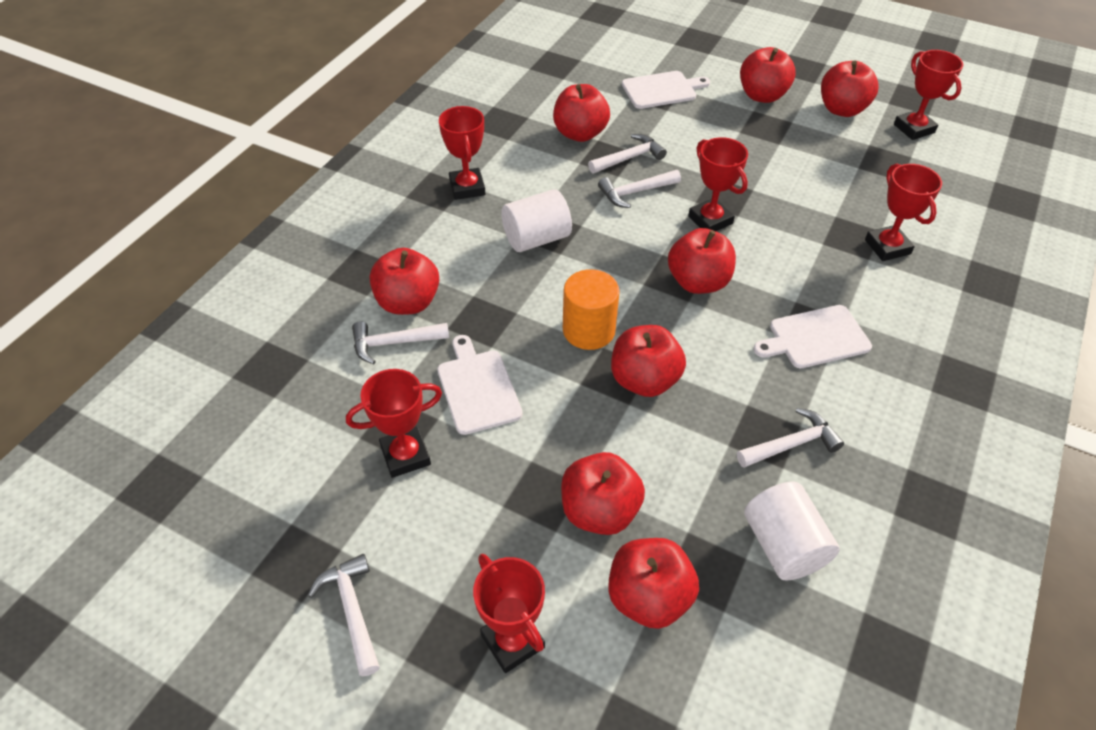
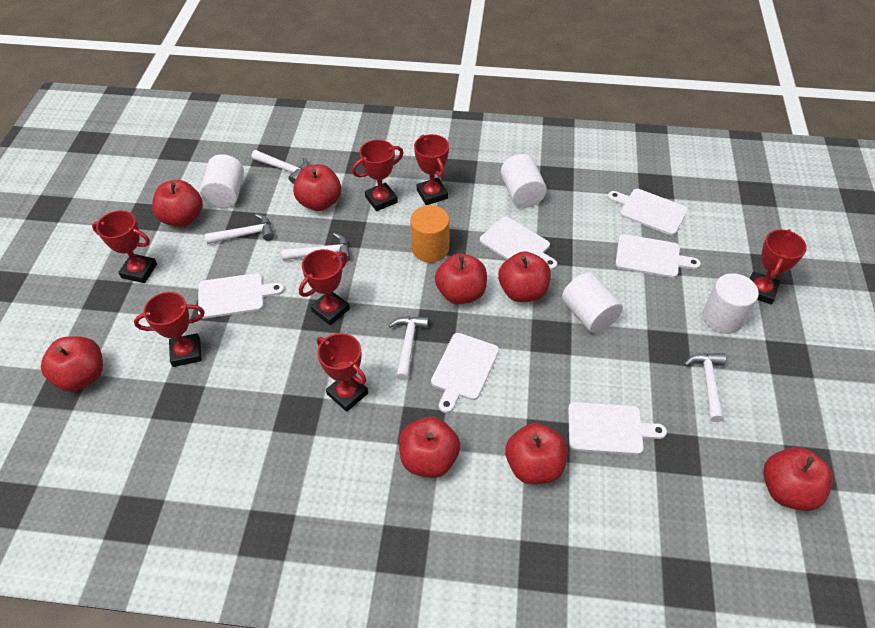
red trophy: 6 -> 7
white cutting board: 3 -> 6
white cylinder: 2 -> 4

